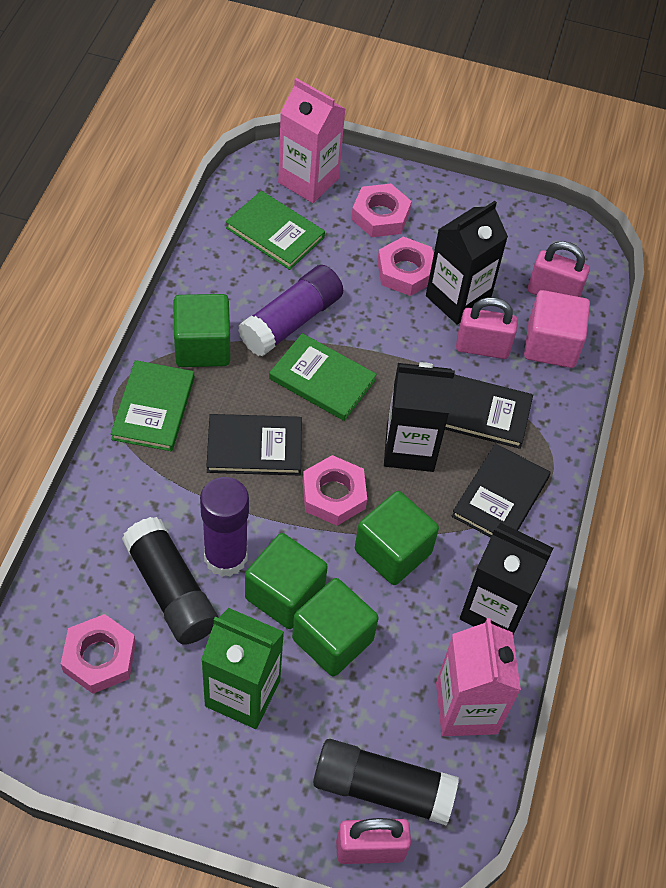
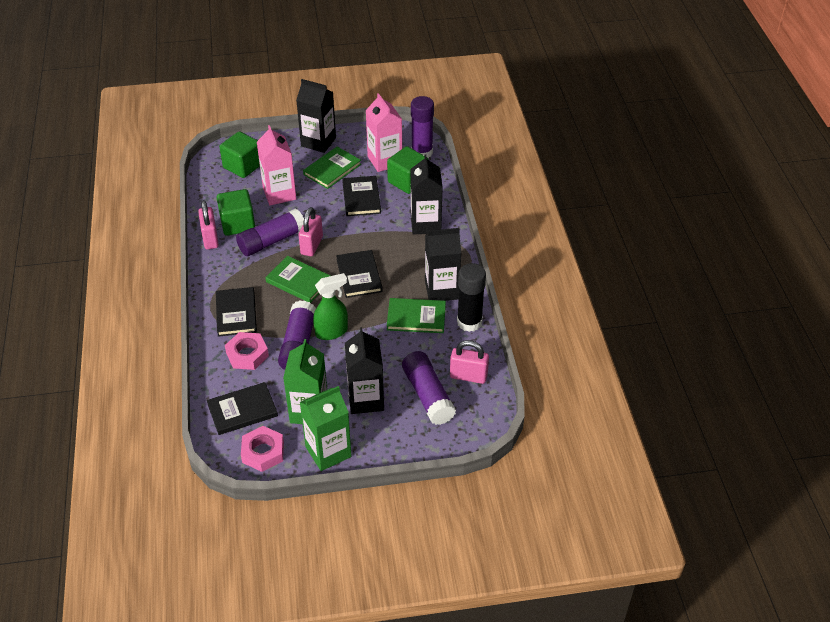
black book: 3 -> 4
black carton: 3 -> 4
black glue stick: 2 -> 1
green carton: 1 -> 2
green cube: 4 -> 3
green spray bottle: 0 -> 1
pink cube: 1 -> 0
pink nut: 4 -> 2
purple glue stick: 2 -> 4

